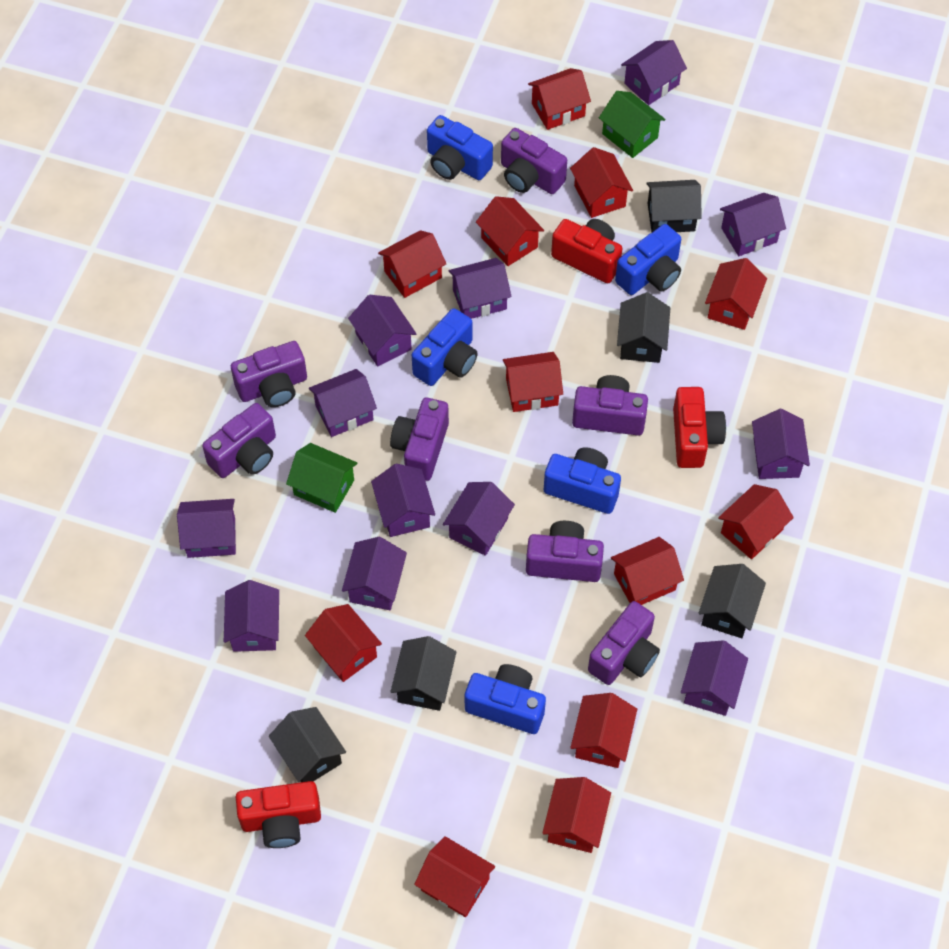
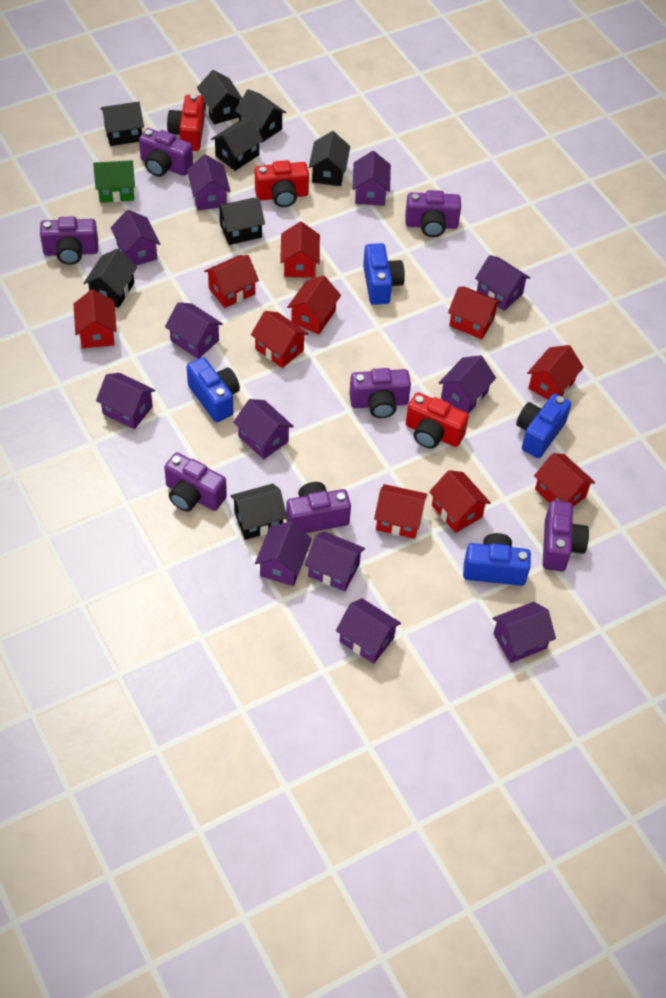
black house: 5 -> 8
blue camera: 5 -> 4
green house: 2 -> 1
red house: 12 -> 10

